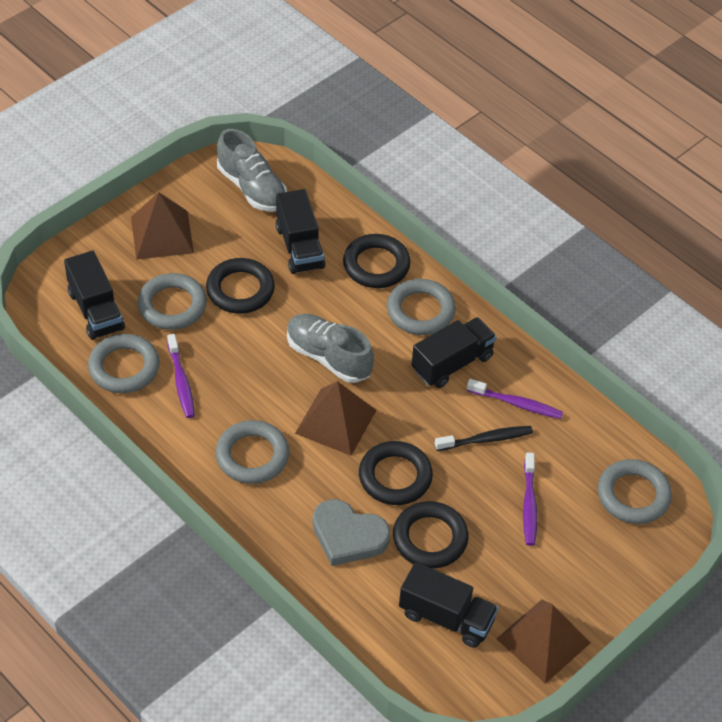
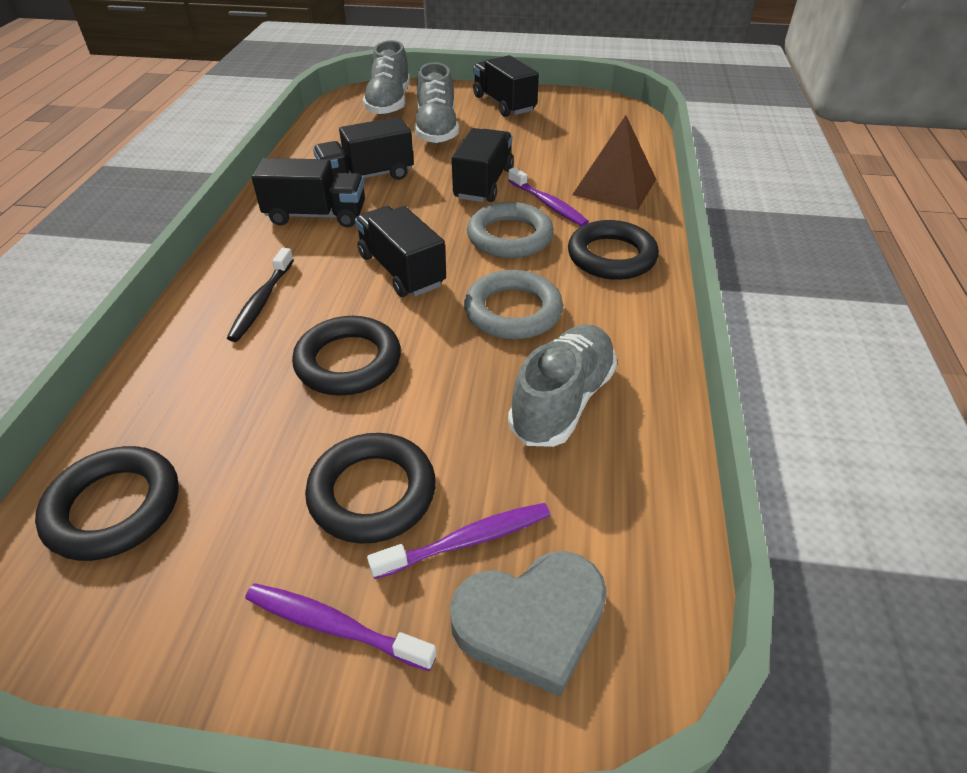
black truck: 4 -> 5
brown pyramid: 3 -> 1
grey ring: 5 -> 2
grey shoe: 2 -> 3

